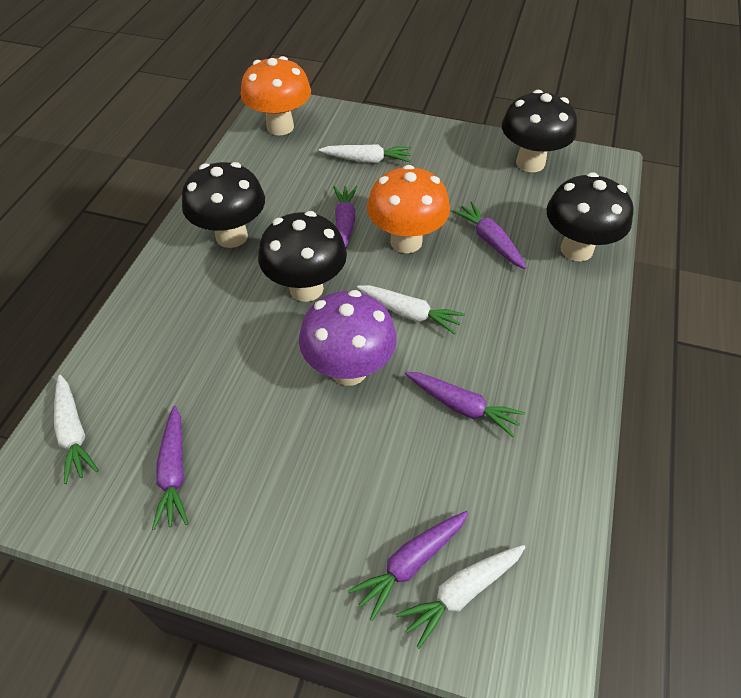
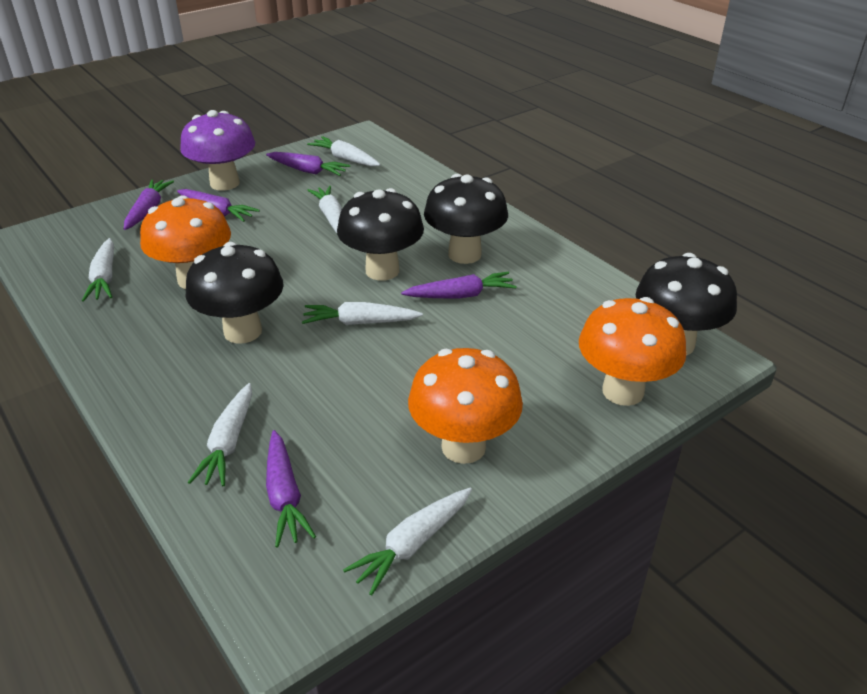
orange mushroom: 2 -> 3
white carrot: 4 -> 6

